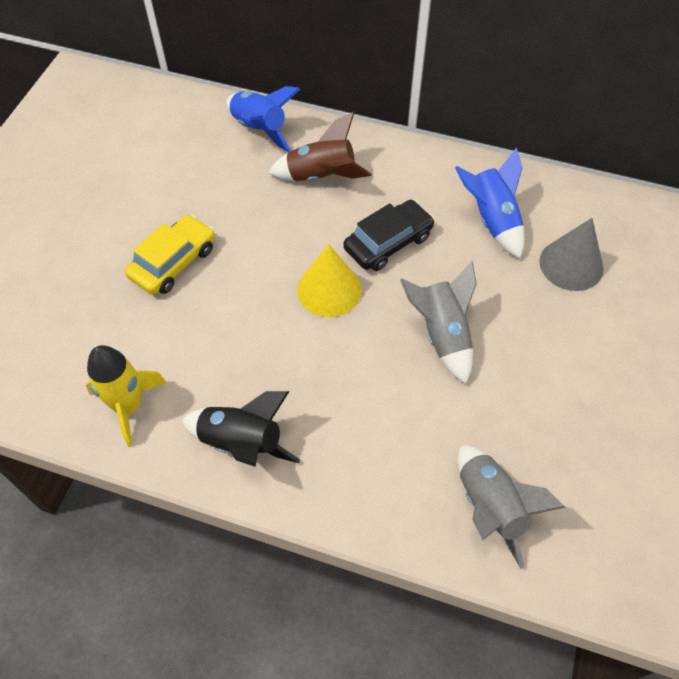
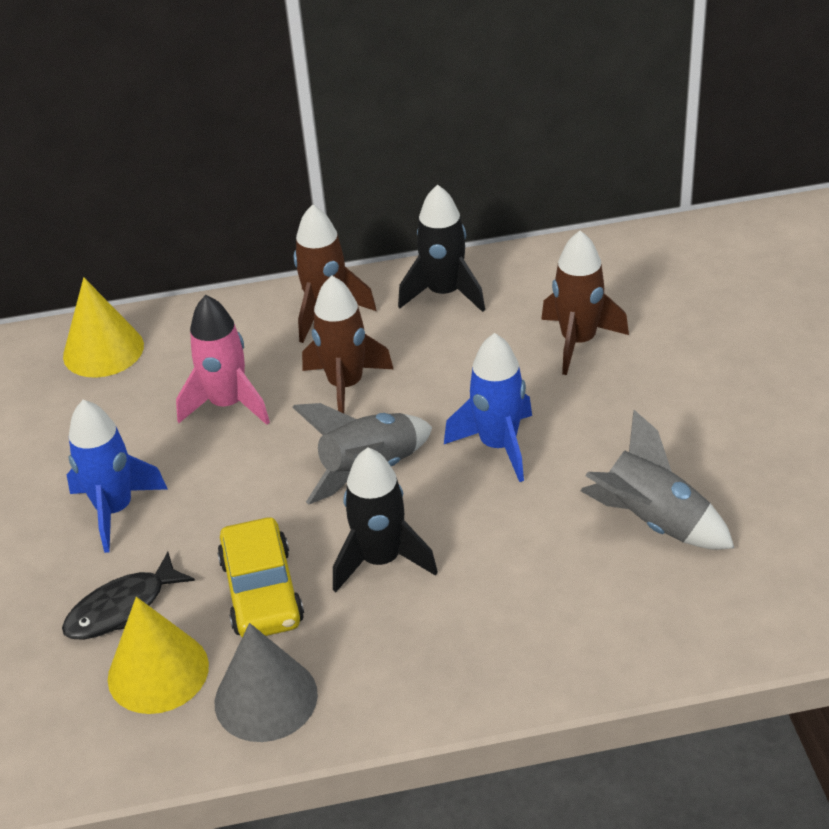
black car: 1 -> 0
black fish: 0 -> 1
black rocket: 1 -> 2
brown rocket: 1 -> 3
pink rocket: 0 -> 1
yellow cone: 1 -> 2
yellow rocket: 1 -> 0

